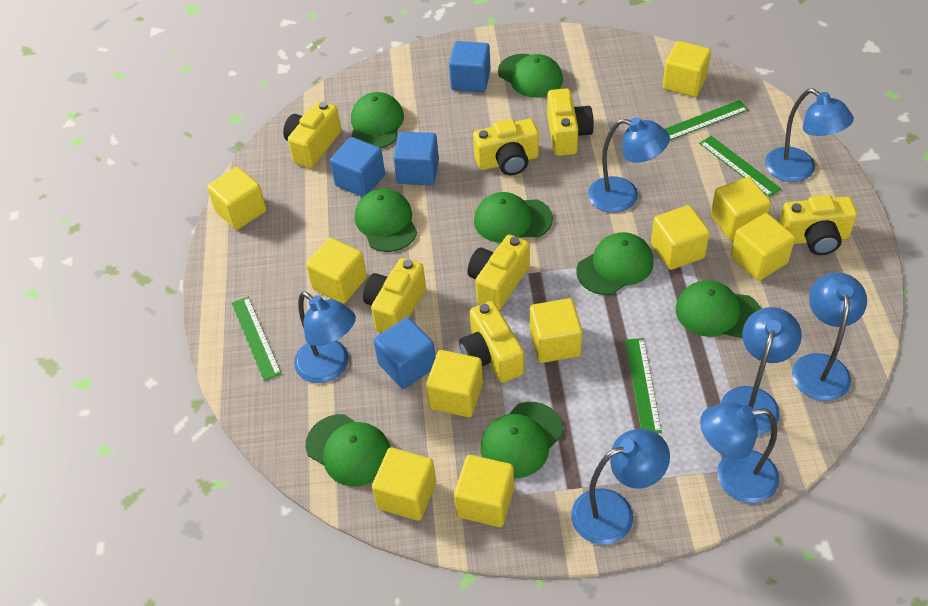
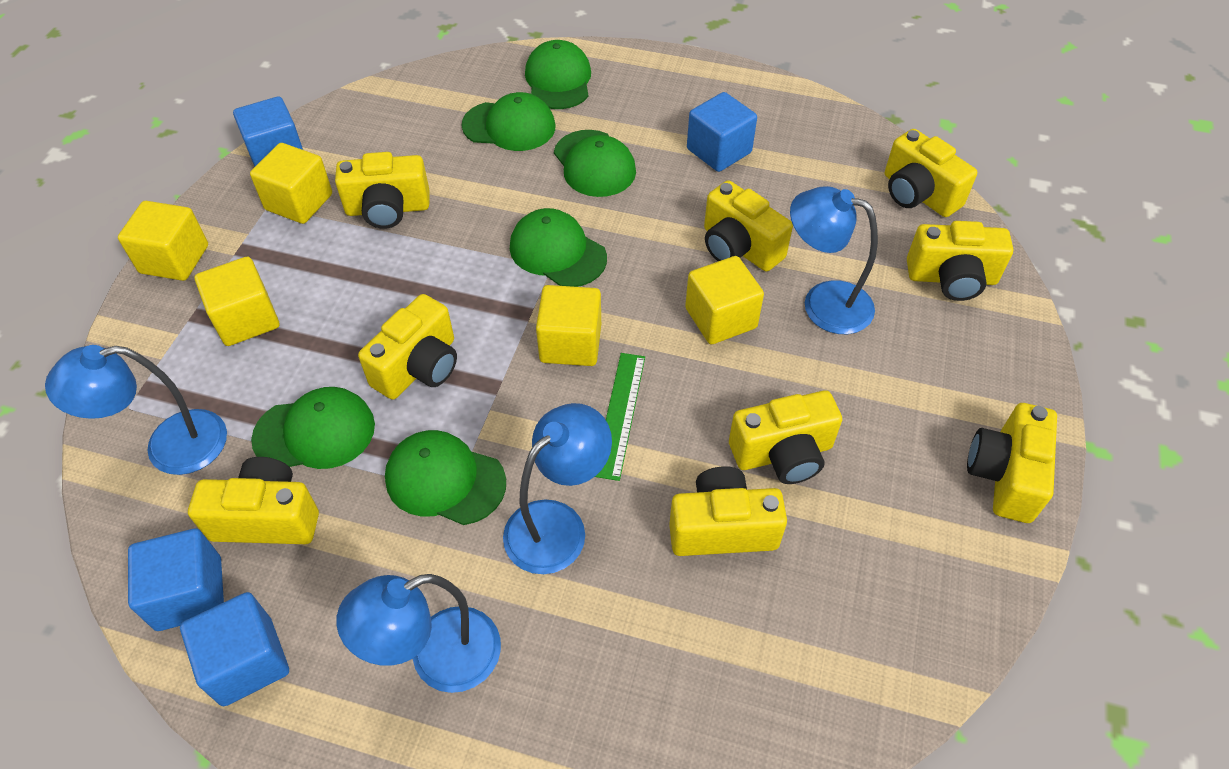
blue lamp: 7 -> 4
green cap: 8 -> 6
green ruler: 4 -> 1
yellow camera: 7 -> 9
yellow cube: 10 -> 5

